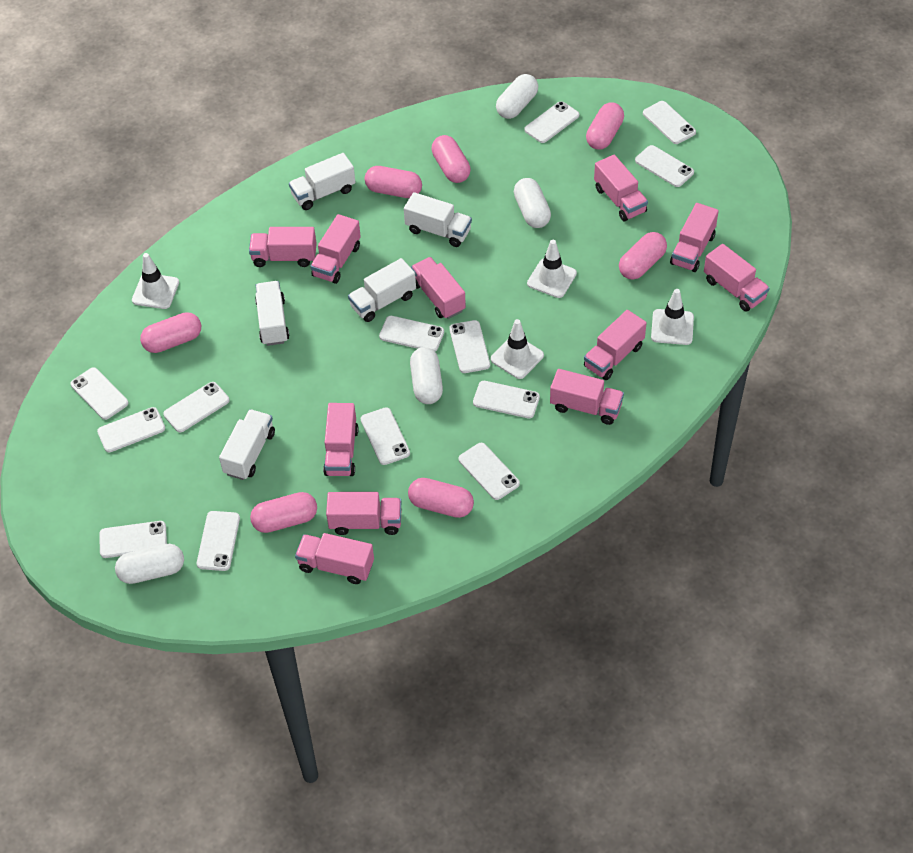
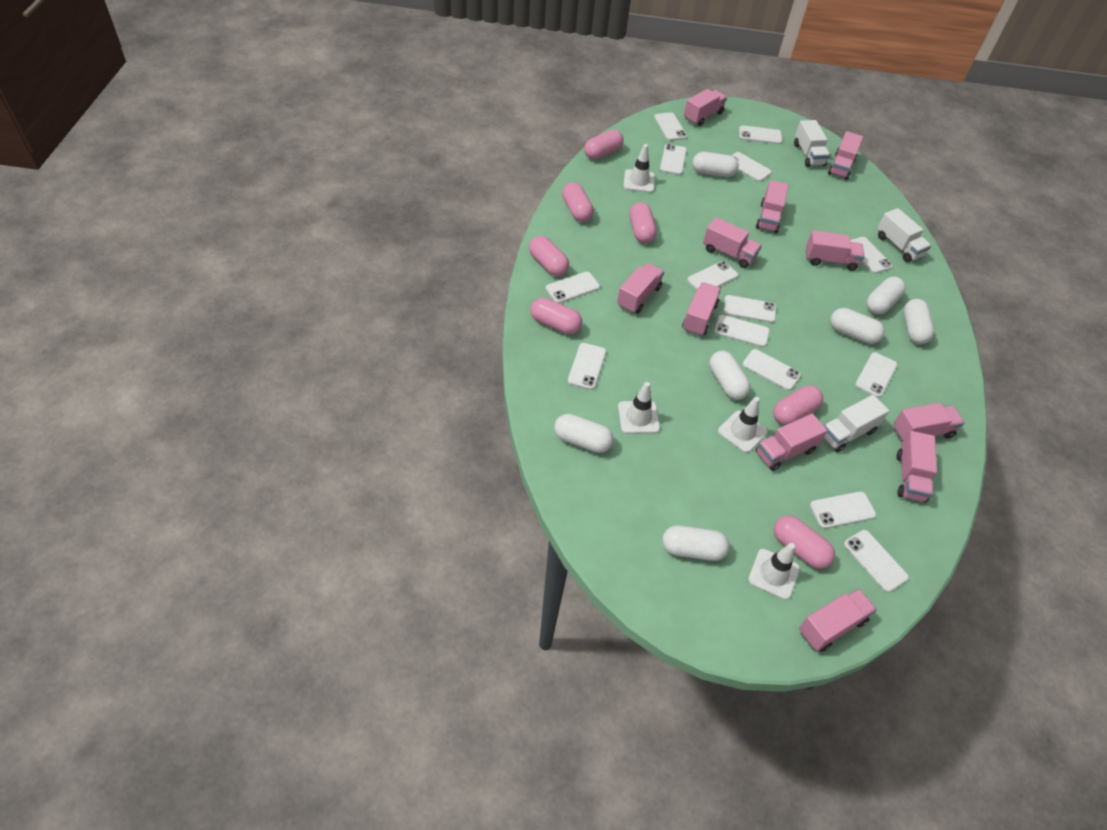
white capsule: 4 -> 7
white phone: 13 -> 14
white truck: 5 -> 3

